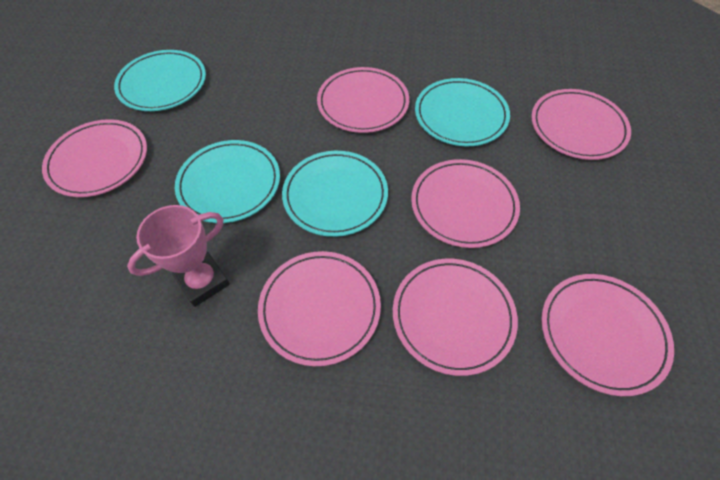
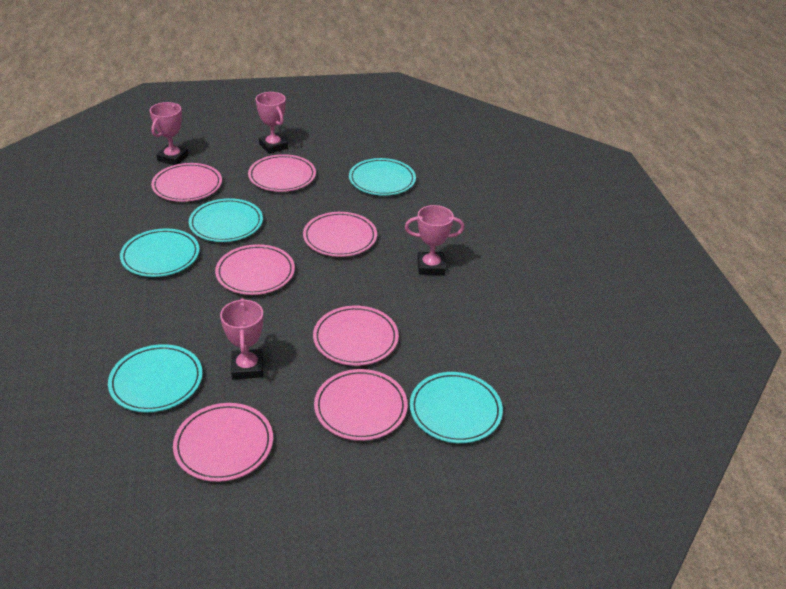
pink trophy: 1 -> 4
turquoise plate: 4 -> 5

